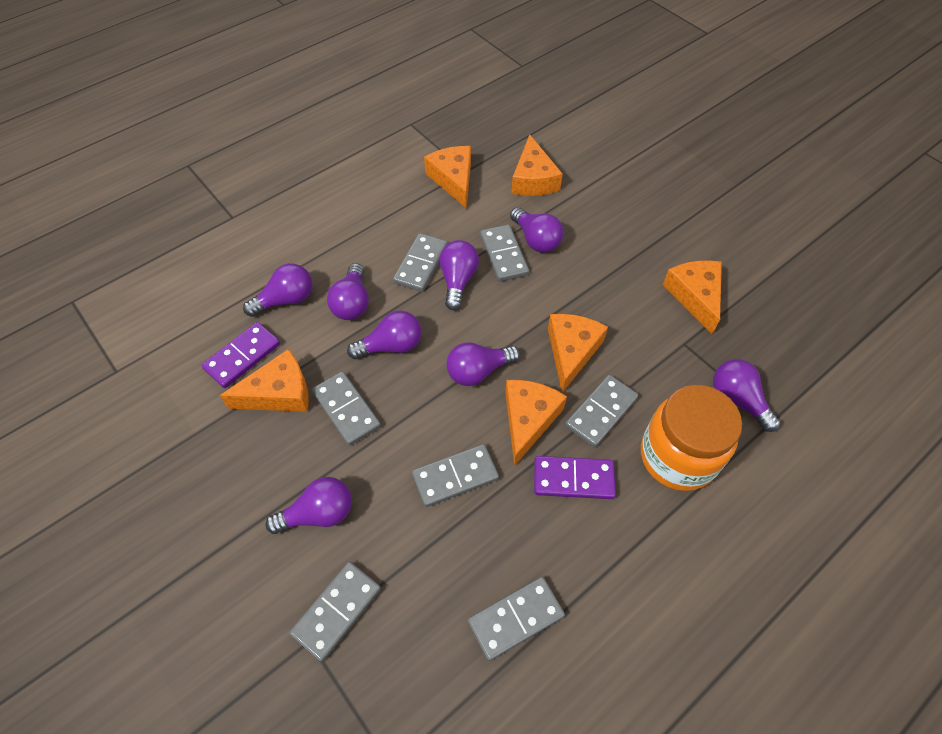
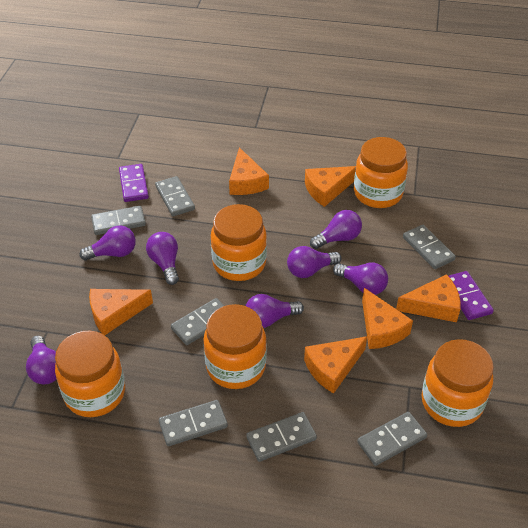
orange jar: 1 -> 5
purple light bulb: 8 -> 7

